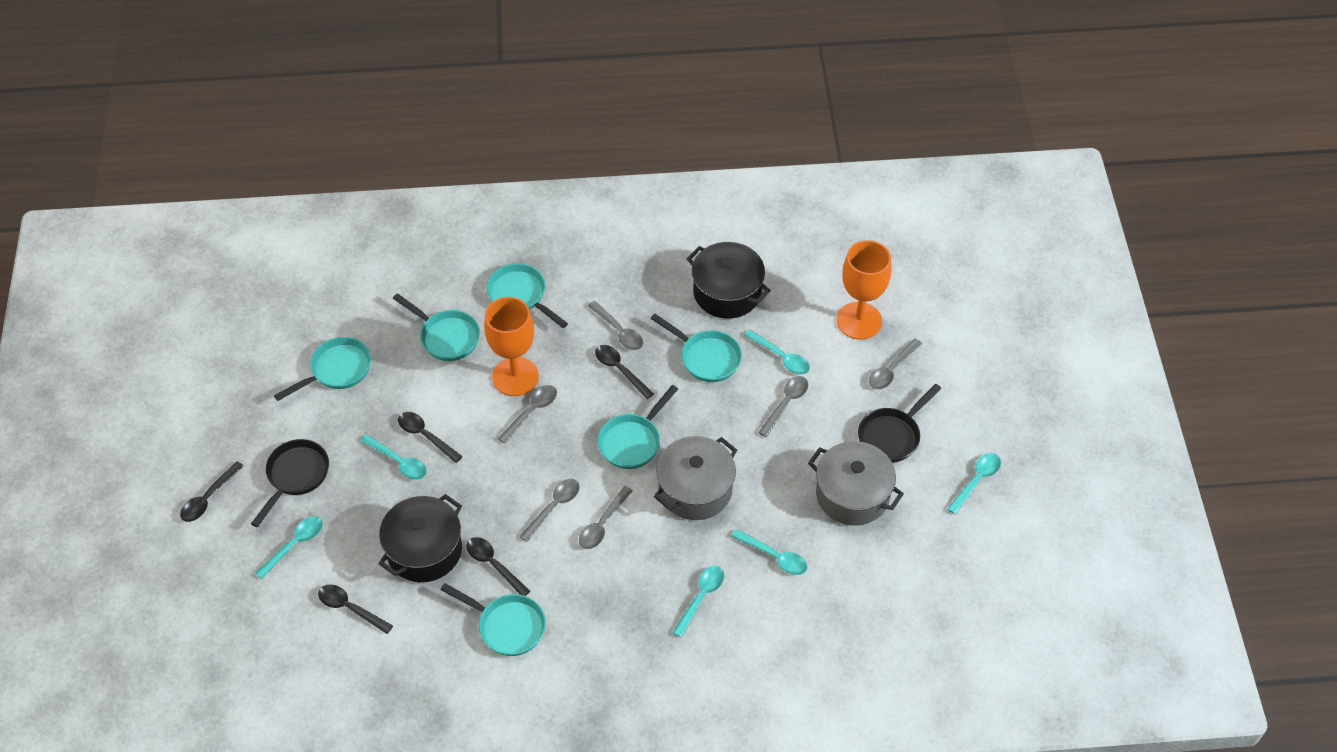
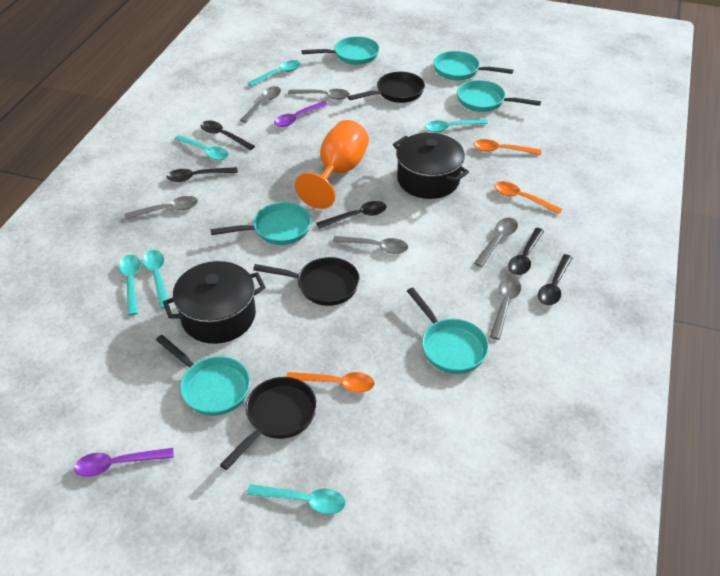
black pan: 2 -> 3
grey pot: 2 -> 0
orange goblet: 2 -> 1
orange spoon: 0 -> 3
purple spoon: 0 -> 2

